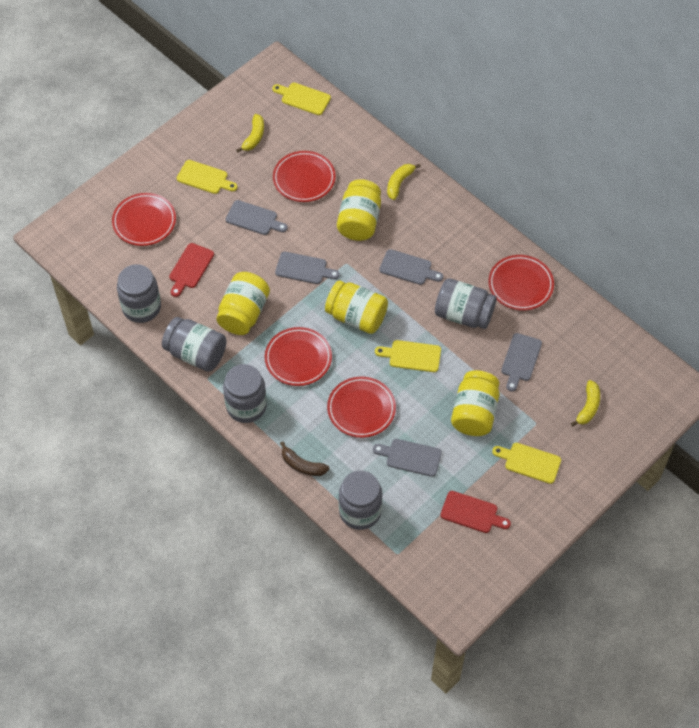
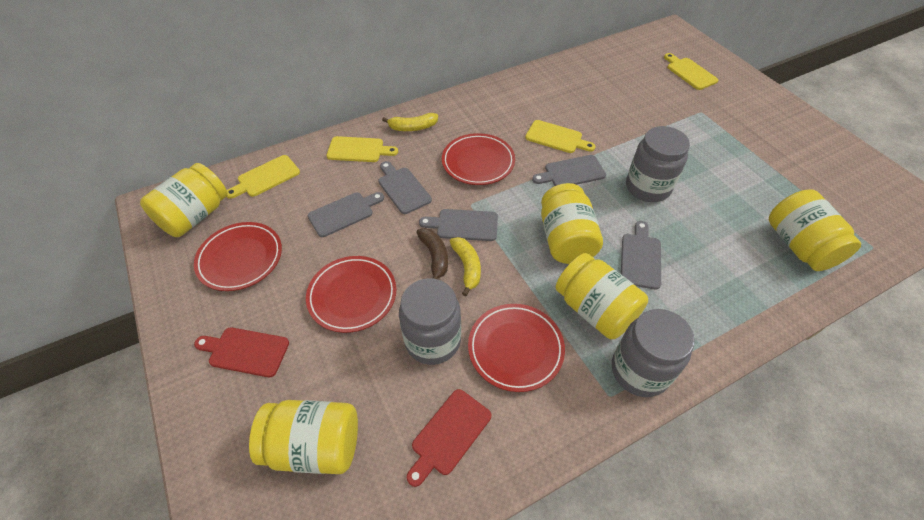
grey jar: 5 -> 3
red plate: 5 -> 4
yellow banana: 3 -> 2
yellow jar: 4 -> 5

